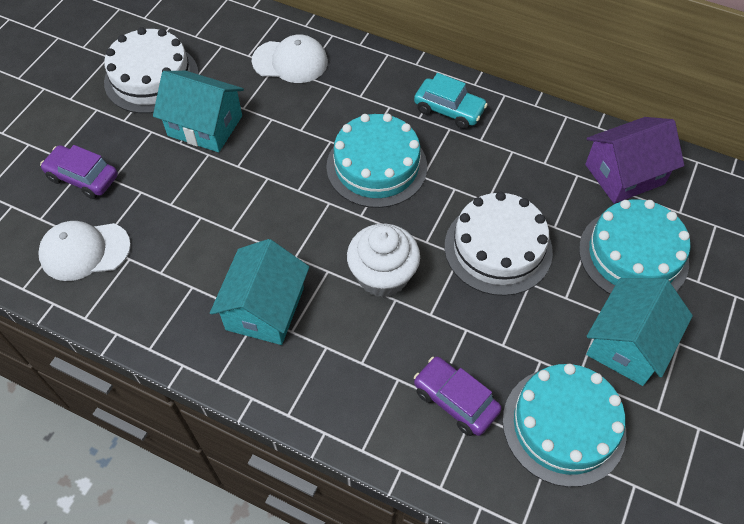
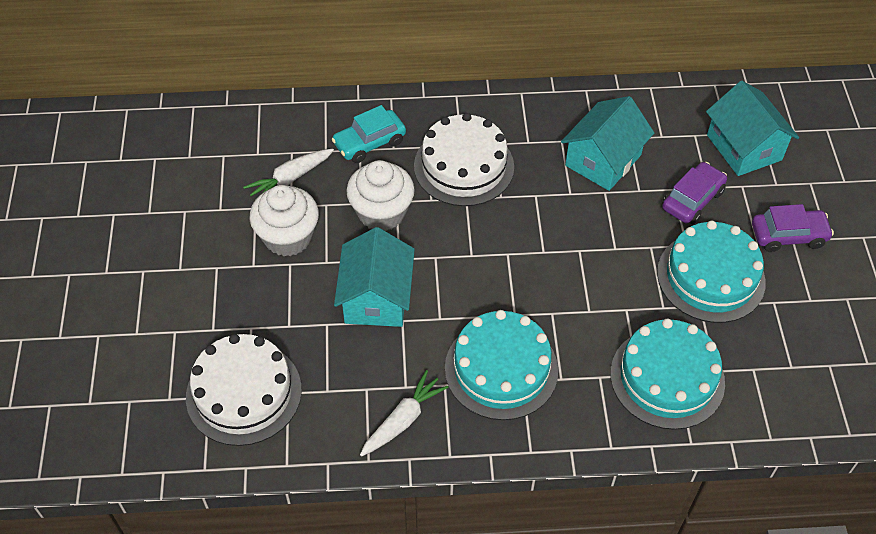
purple house: 1 -> 0
white cap: 2 -> 0
white carrot: 0 -> 2
white cupcake: 1 -> 2

